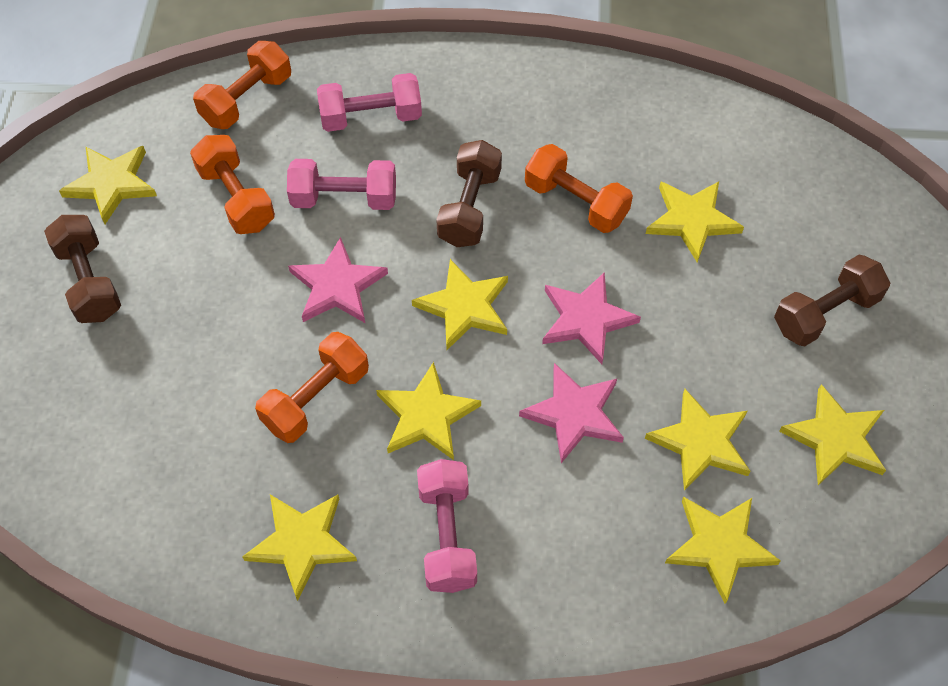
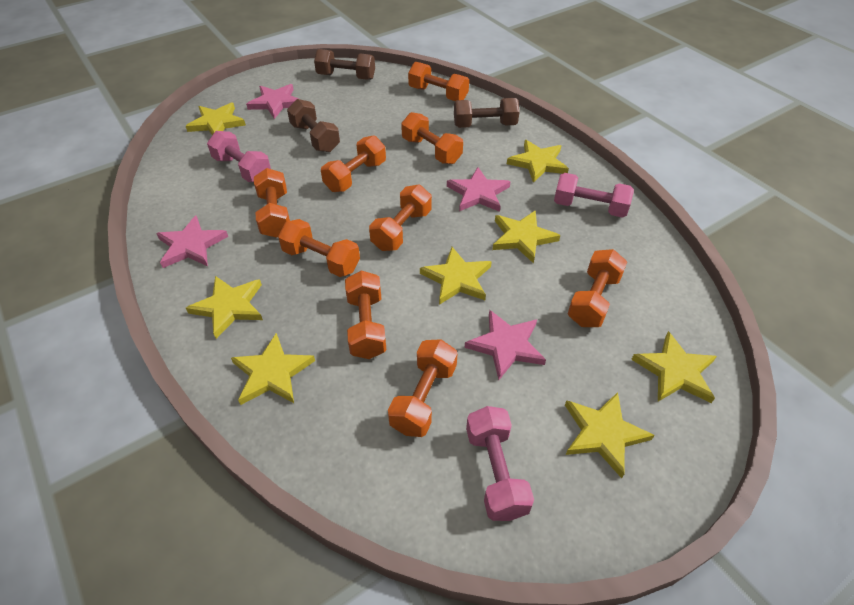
orange dumbbell: 4 -> 9
pink star: 3 -> 4

